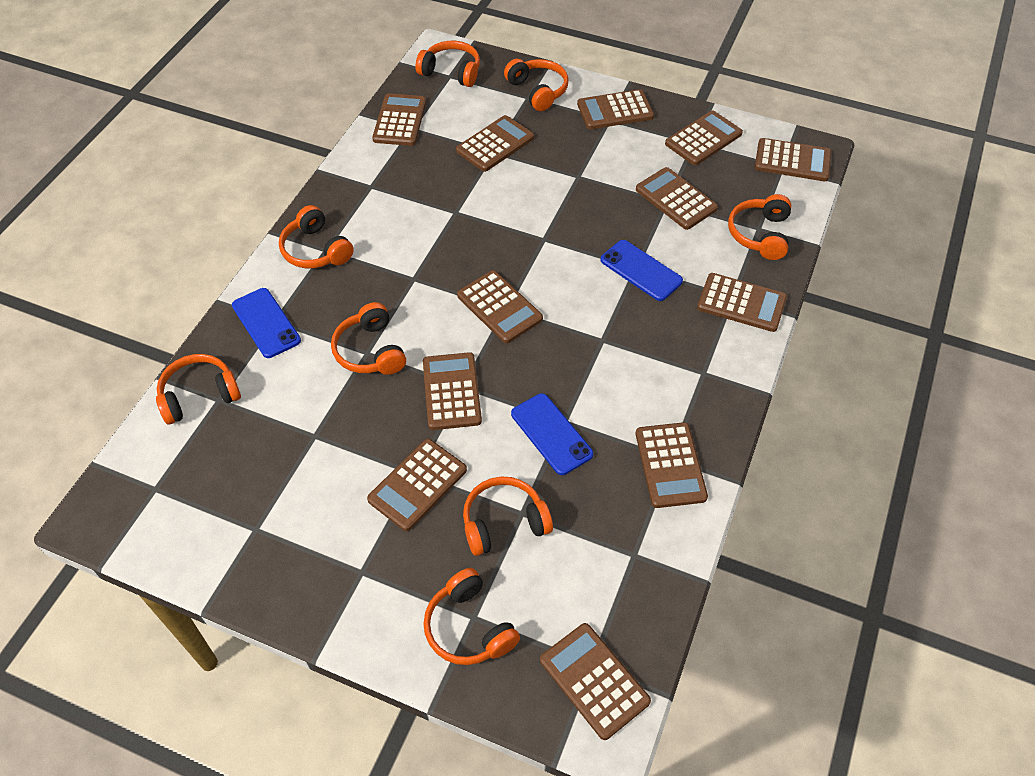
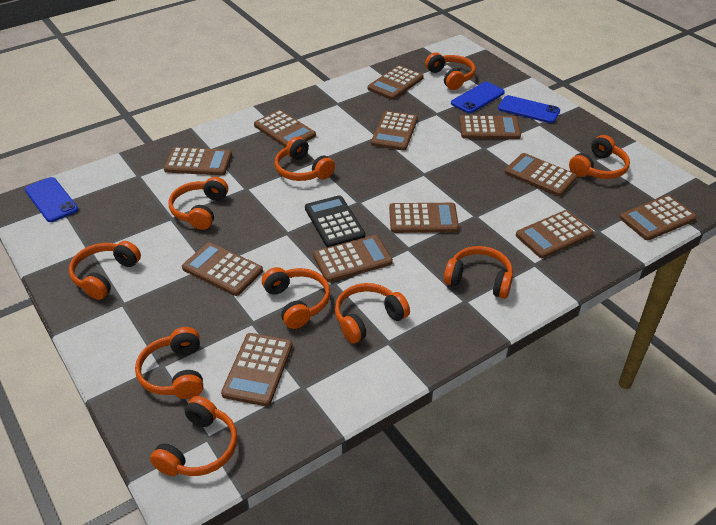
black calculator: 0 -> 1
orange headphones: 8 -> 10

